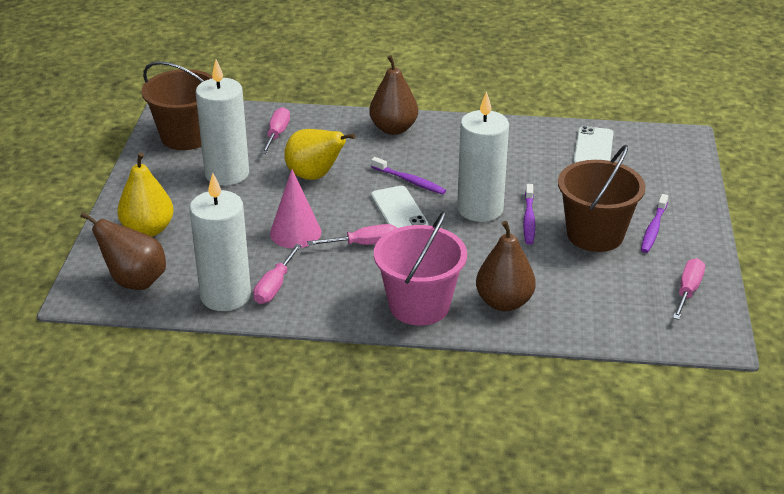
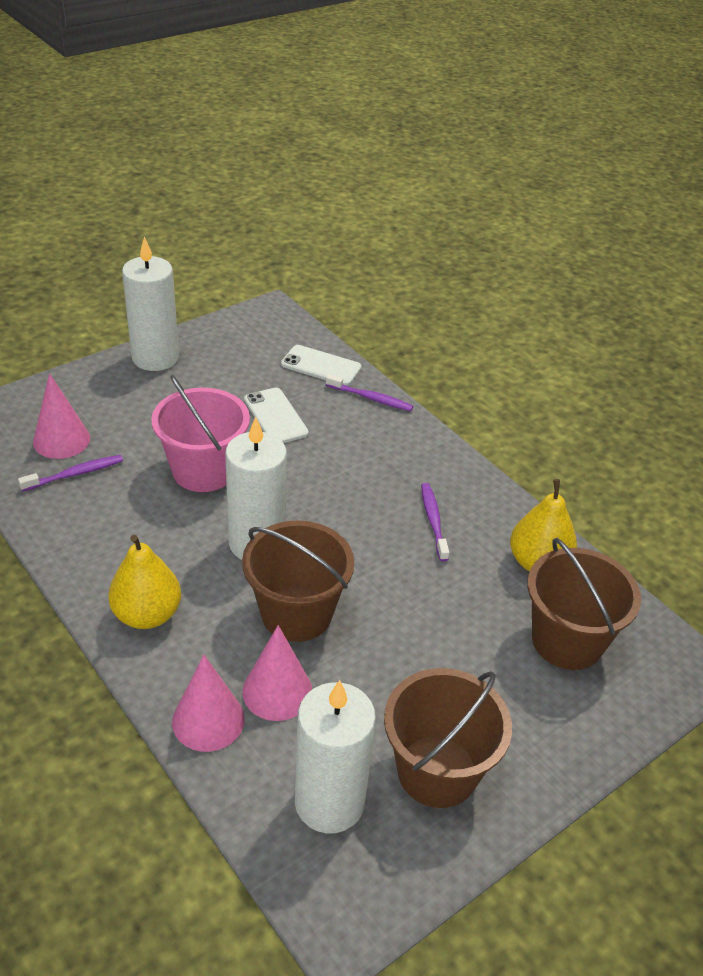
brown bucket: 2 -> 3
brown pear: 3 -> 0
pink cone: 1 -> 3
pink screwdriver: 4 -> 0

